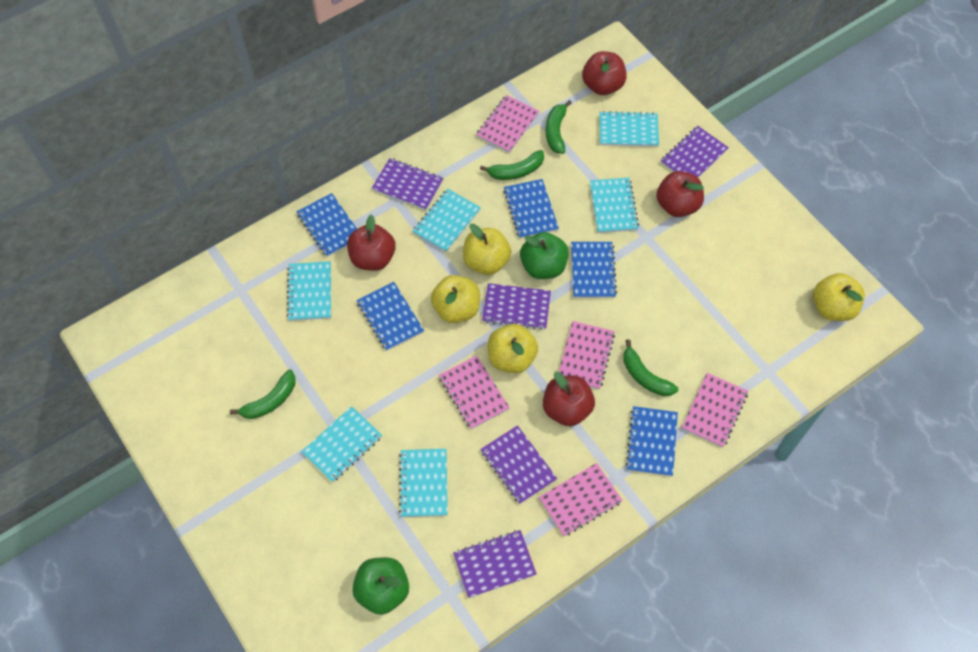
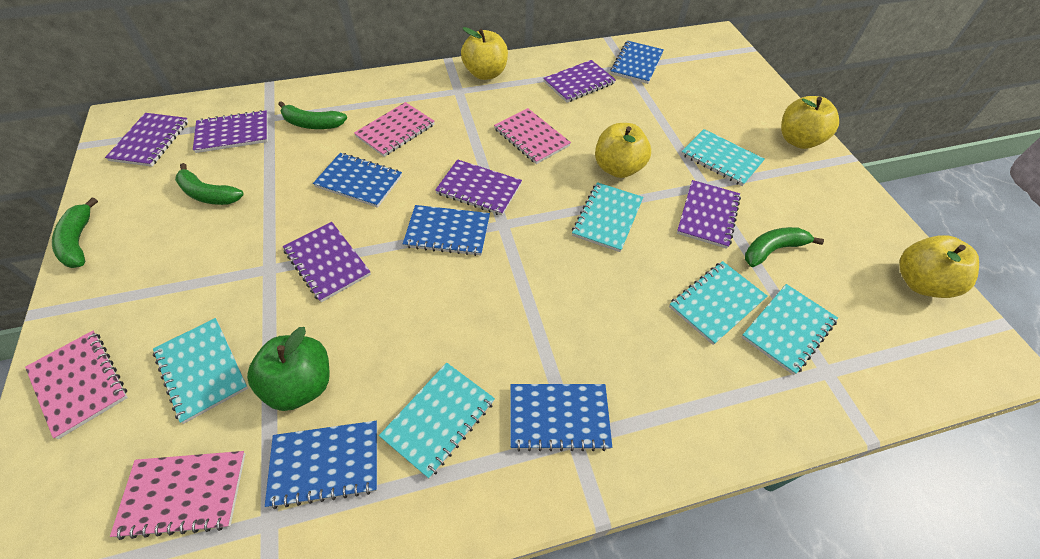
green apple: 2 -> 1
pink notebook: 5 -> 4
purple notebook: 5 -> 6
red apple: 4 -> 0

